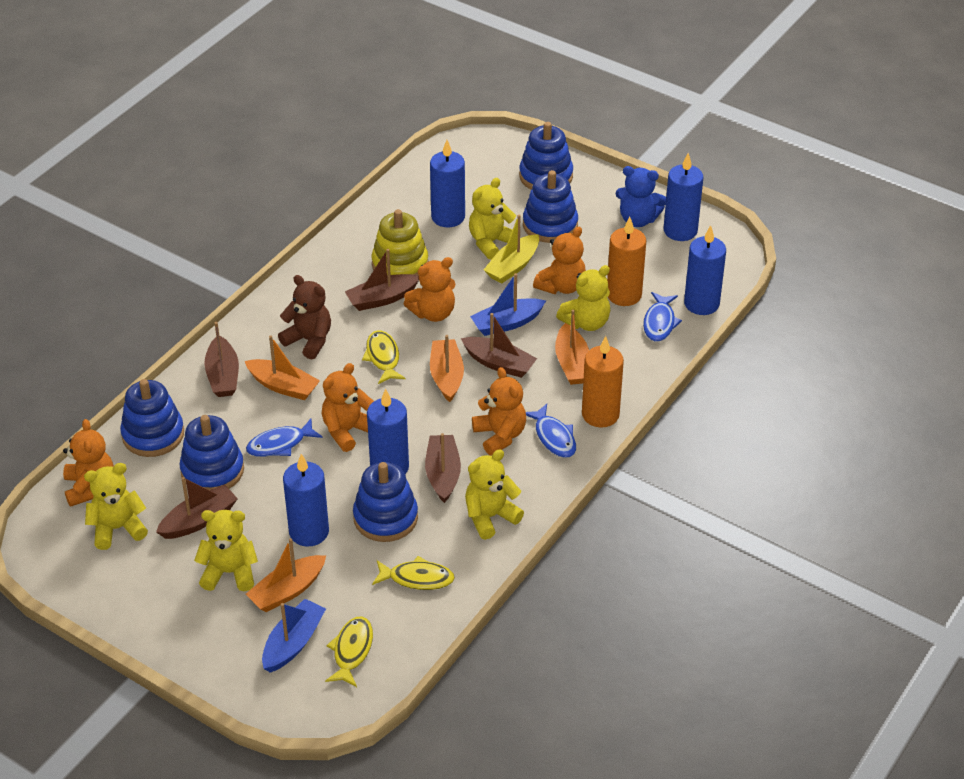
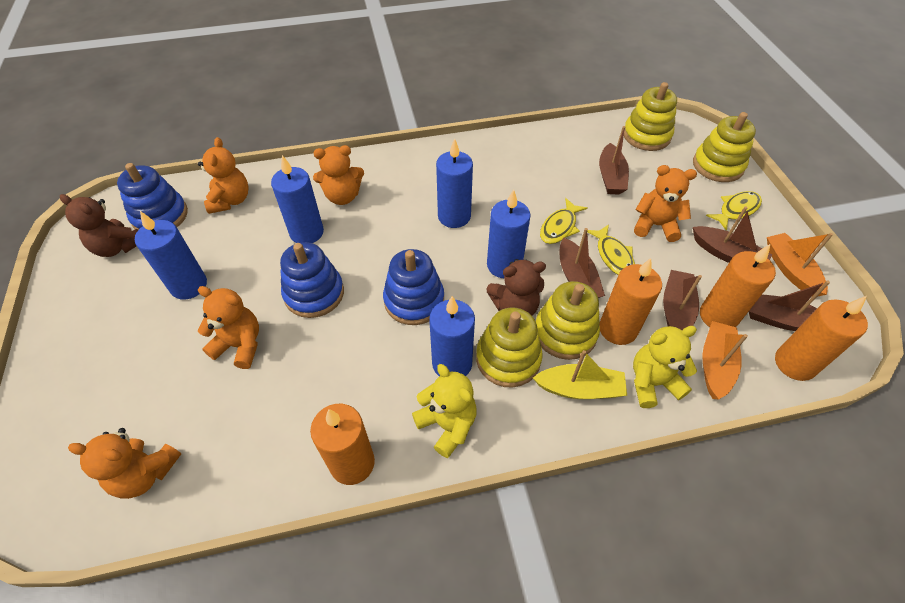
blue boat: 2 -> 0
blue fish: 3 -> 0
blue stacking toy: 5 -> 3
blue teddy bear: 1 -> 0
brown teddy bear: 1 -> 2
orange boat: 4 -> 2
orange candle: 2 -> 4
yellow stacking toy: 1 -> 4
yellow teddy bear: 5 -> 2

